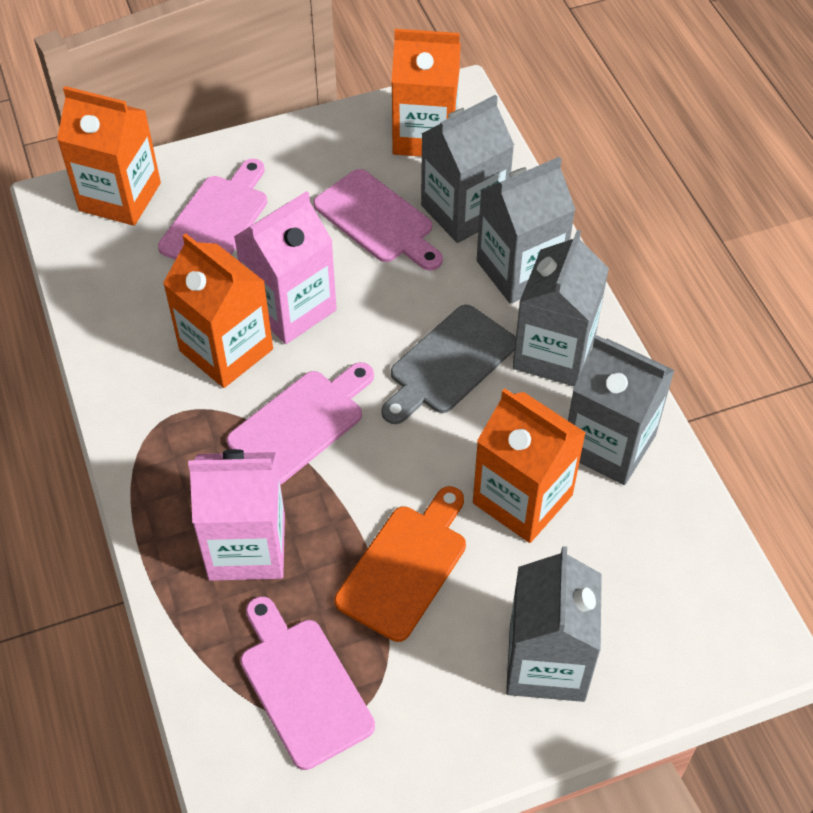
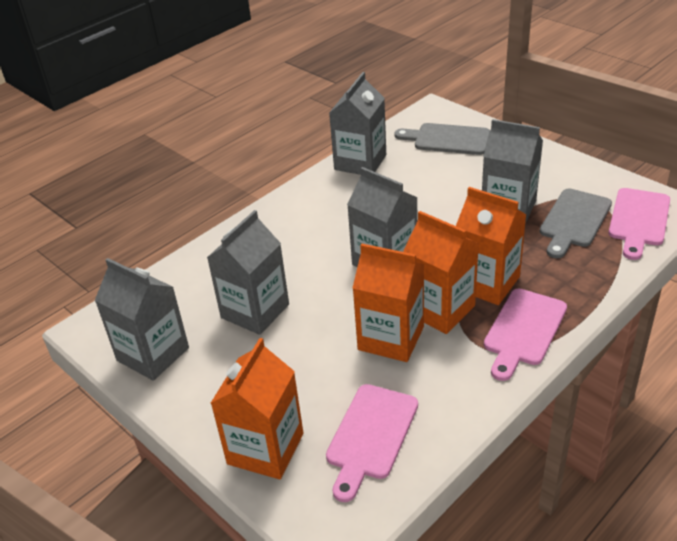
grey cutting board: 1 -> 2
orange cutting board: 1 -> 0
pink carton: 2 -> 0
pink cutting board: 4 -> 3

